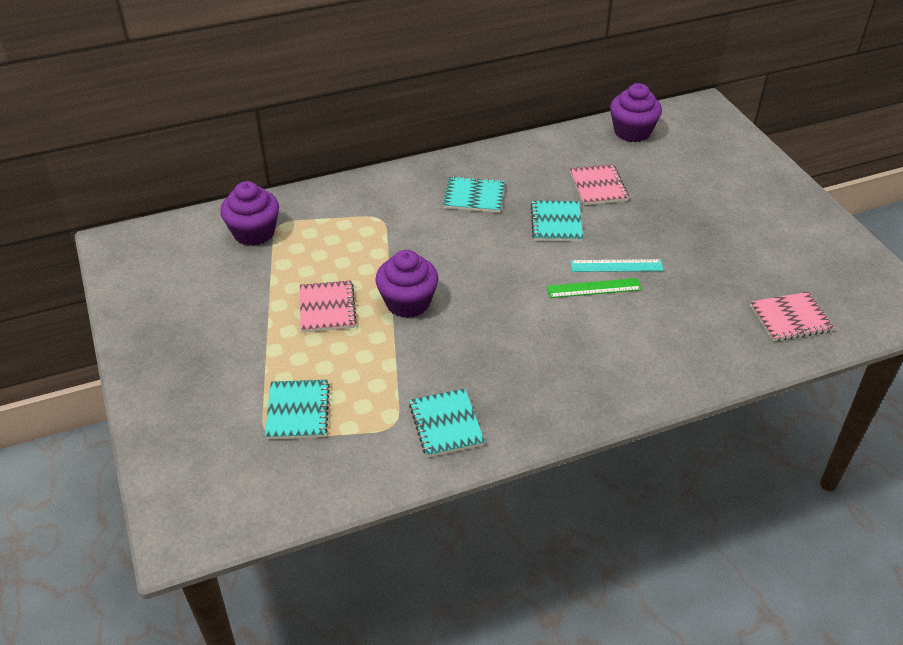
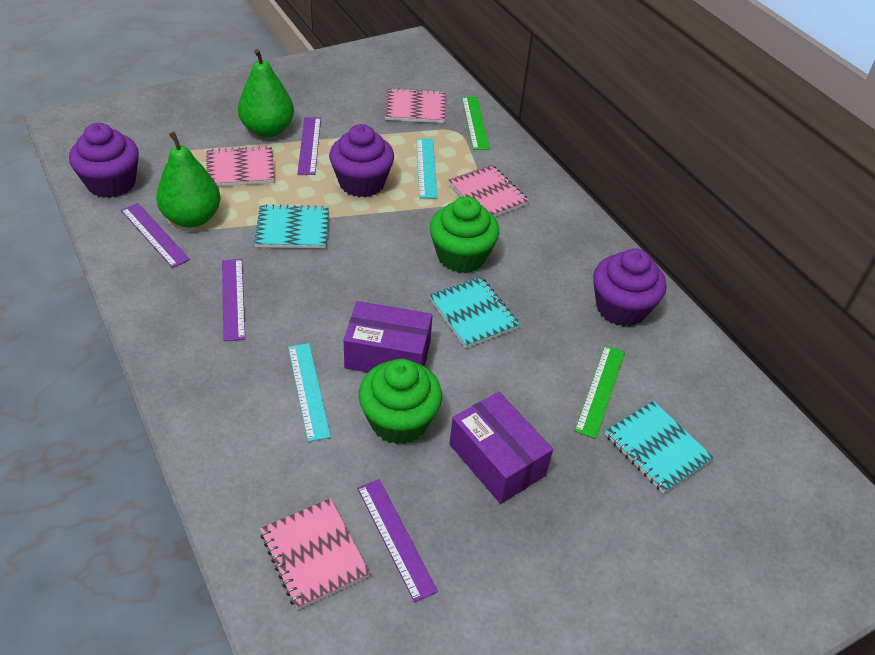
green cupcake: 0 -> 2
green pear: 0 -> 2
green ruler: 1 -> 2
pink notebook: 3 -> 4
purple box: 0 -> 2
purple ruler: 0 -> 4
turquoise notebook: 4 -> 3
turquoise ruler: 1 -> 2

